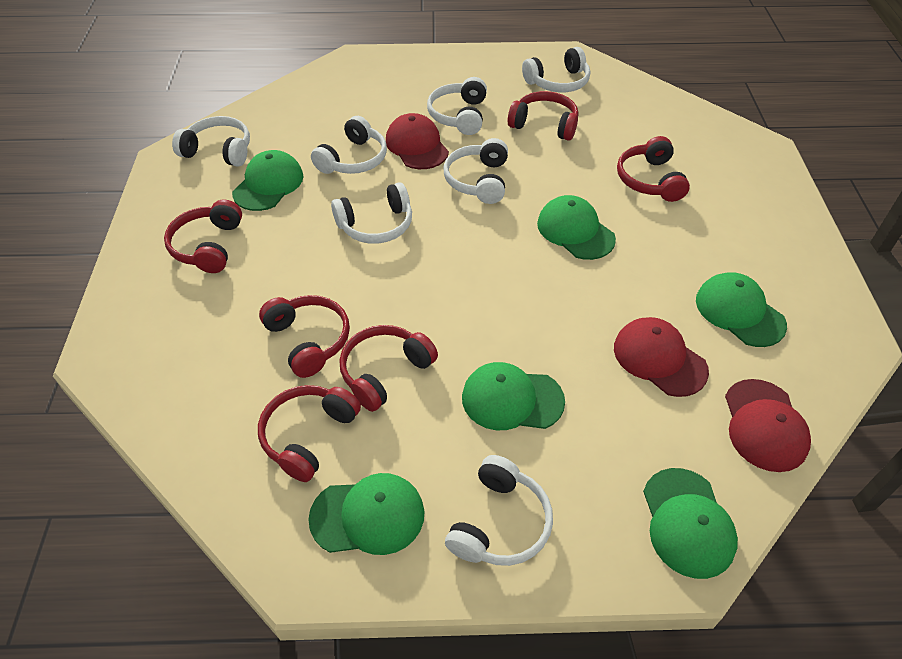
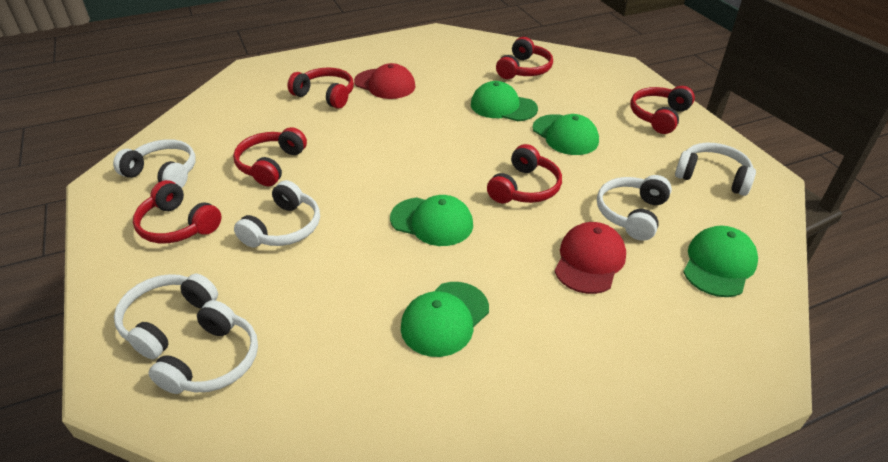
green cap: 6 -> 5
red cap: 3 -> 2
white headphones: 7 -> 6

